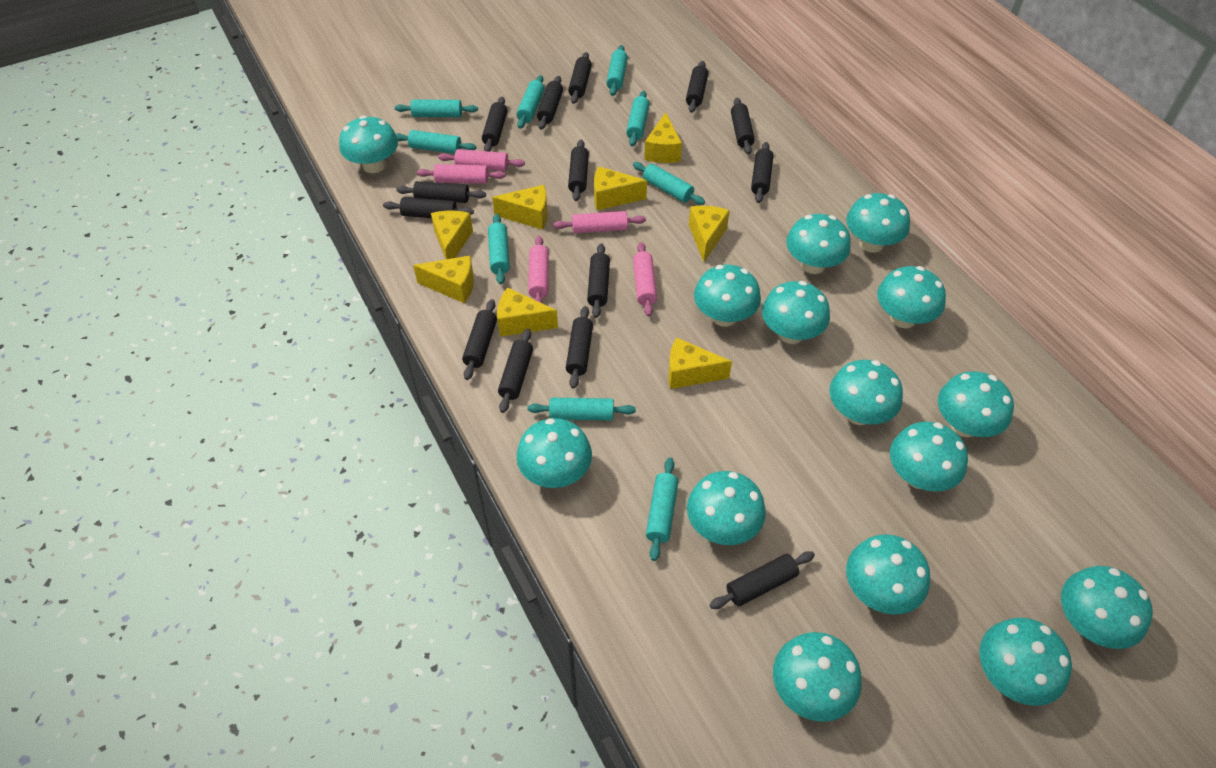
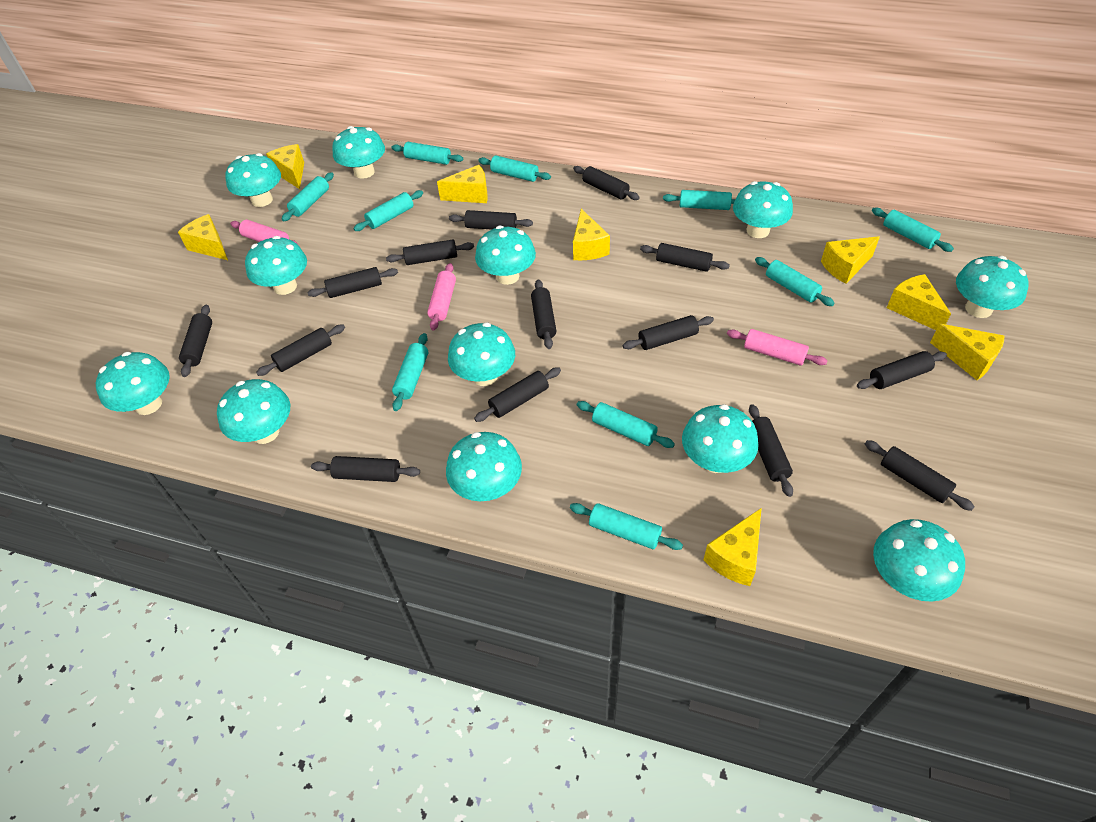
pink rolling pin: 5 -> 3
turquoise mushroom: 15 -> 12
turquoise rolling pin: 9 -> 10

